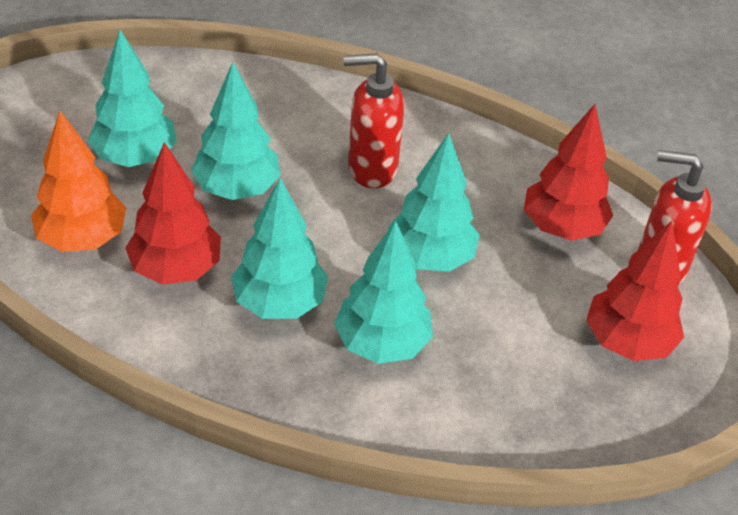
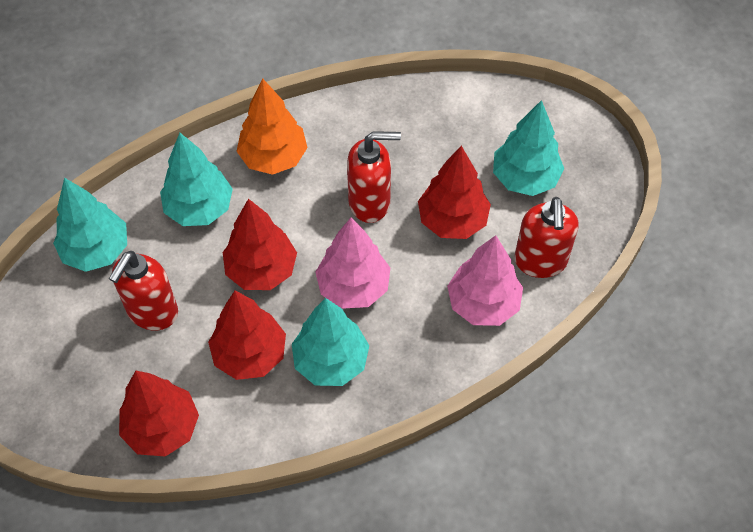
pink tree: 0 -> 2
red soap dispenser: 2 -> 3
red tree: 3 -> 4
turquoise tree: 5 -> 4

